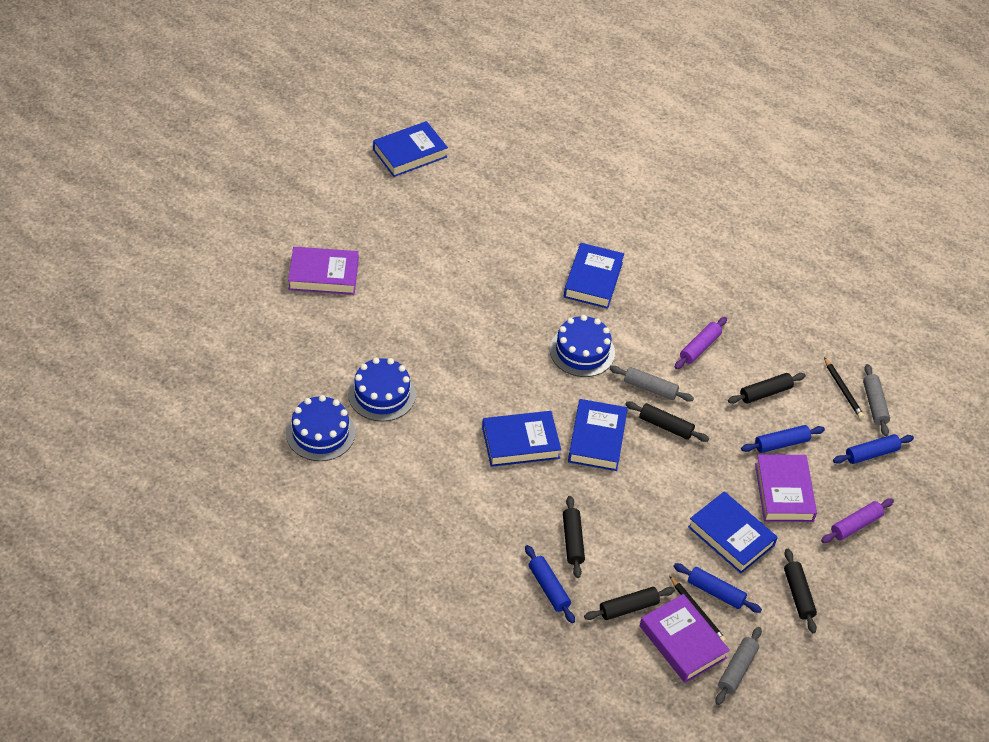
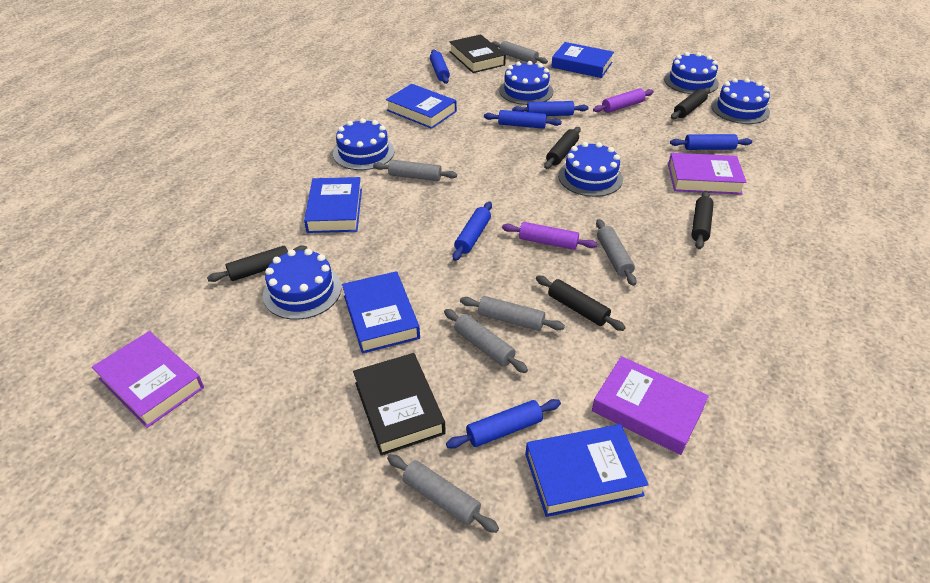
black book: 0 -> 2
black pencil: 2 -> 0
blue cake: 3 -> 6
blue rolling pin: 4 -> 6
grey rolling pin: 3 -> 6

